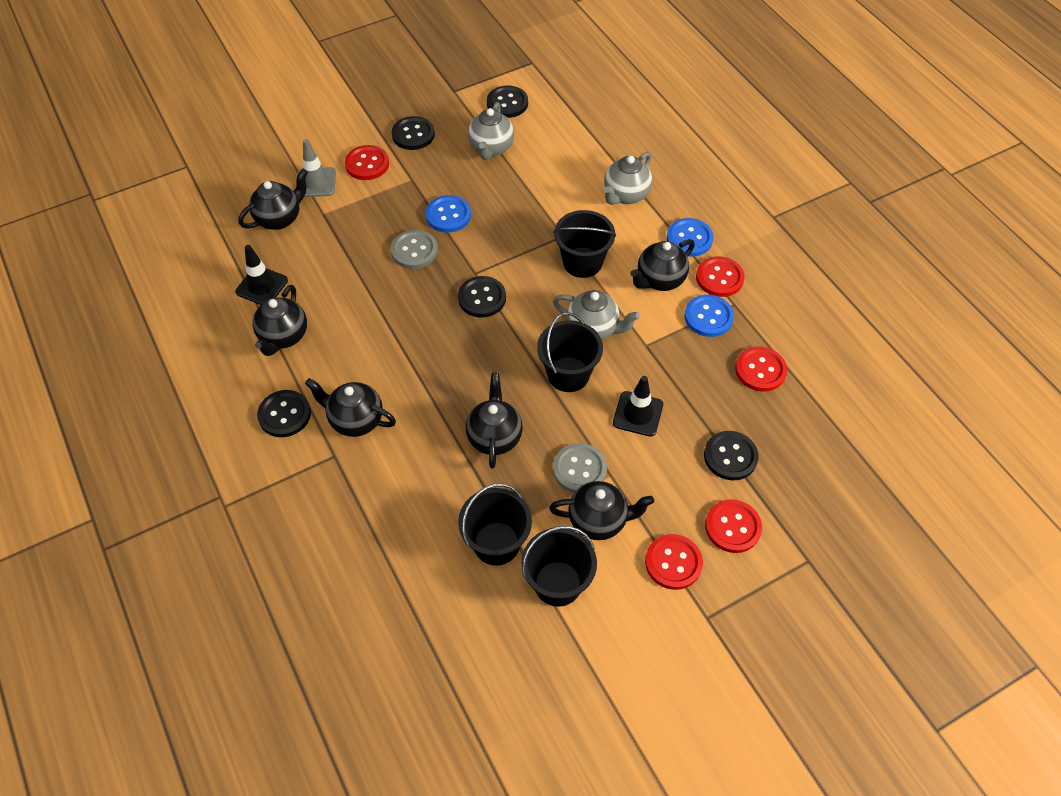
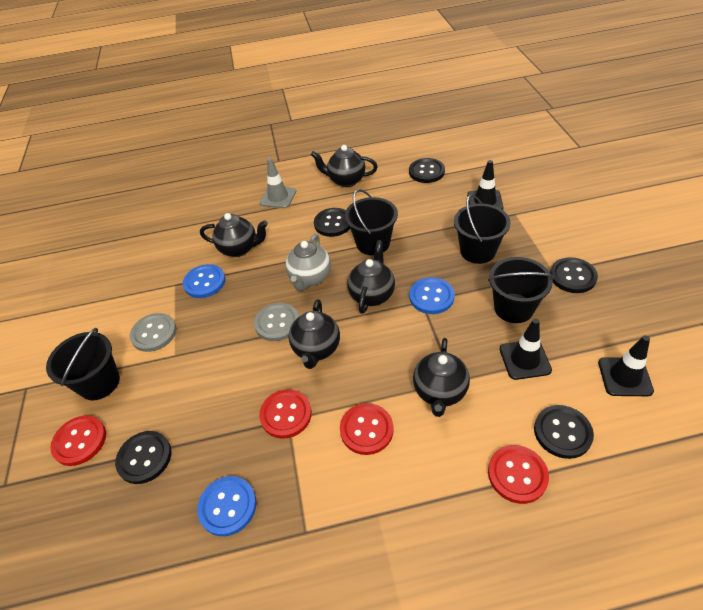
black teapot: 6 -> 5
black traffic cone: 2 -> 3
grey teapot: 3 -> 1
red button: 5 -> 4

